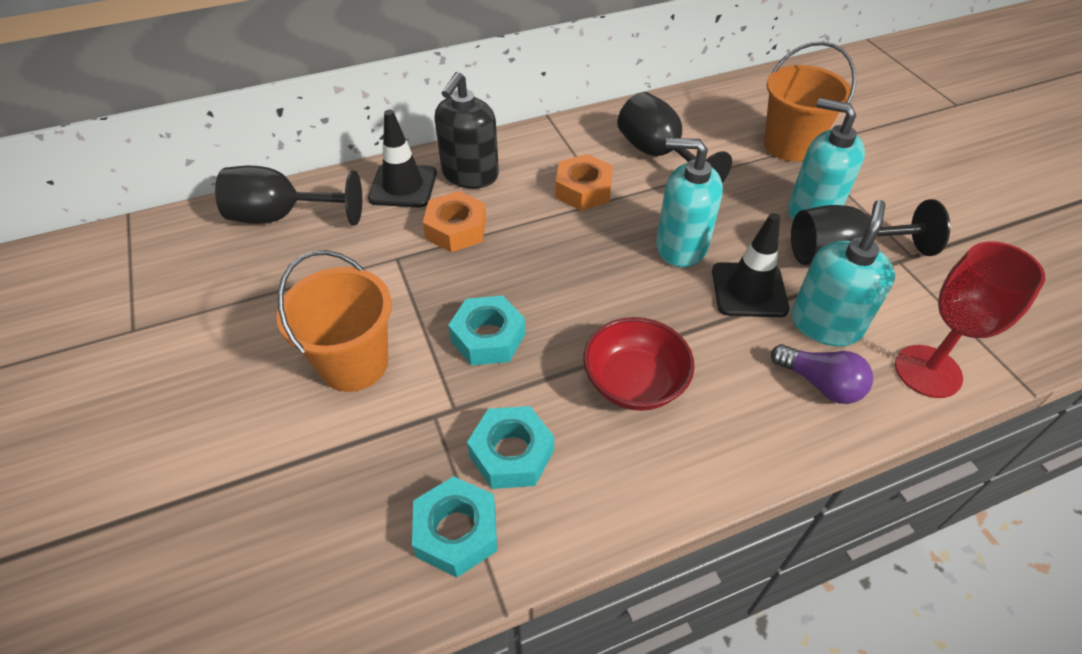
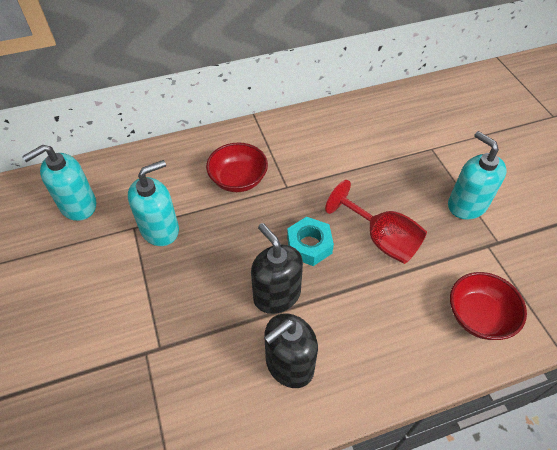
black goblet: 3 -> 0
black soap dispenser: 1 -> 2
black traffic cone: 2 -> 0
orange bucket: 2 -> 0
orange nut: 2 -> 0
purple light bulb: 1 -> 0
red bowl: 1 -> 2
turquoise nut: 3 -> 1

